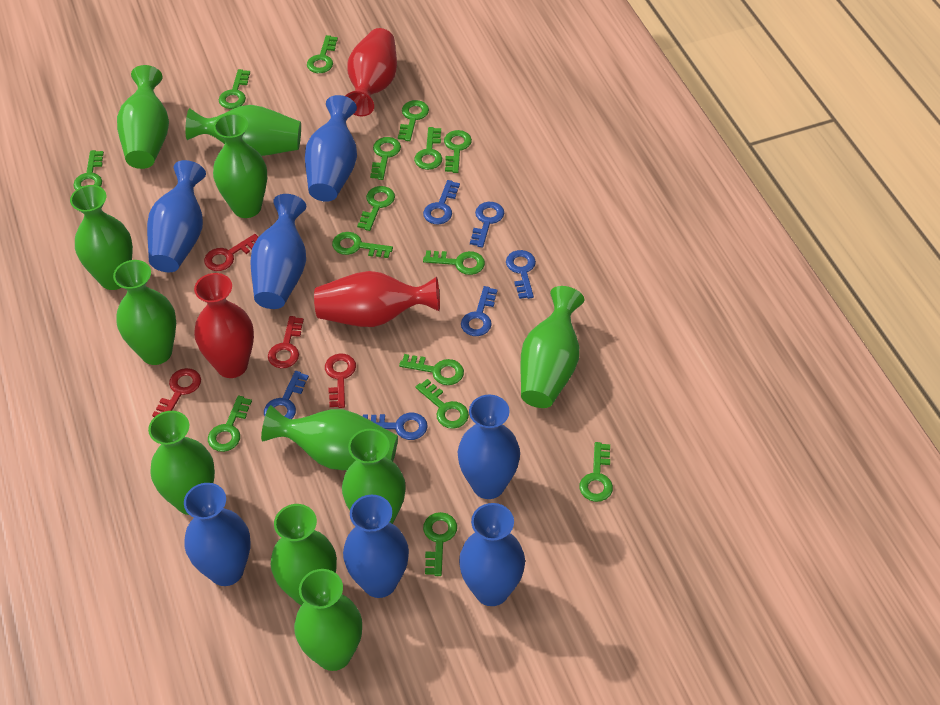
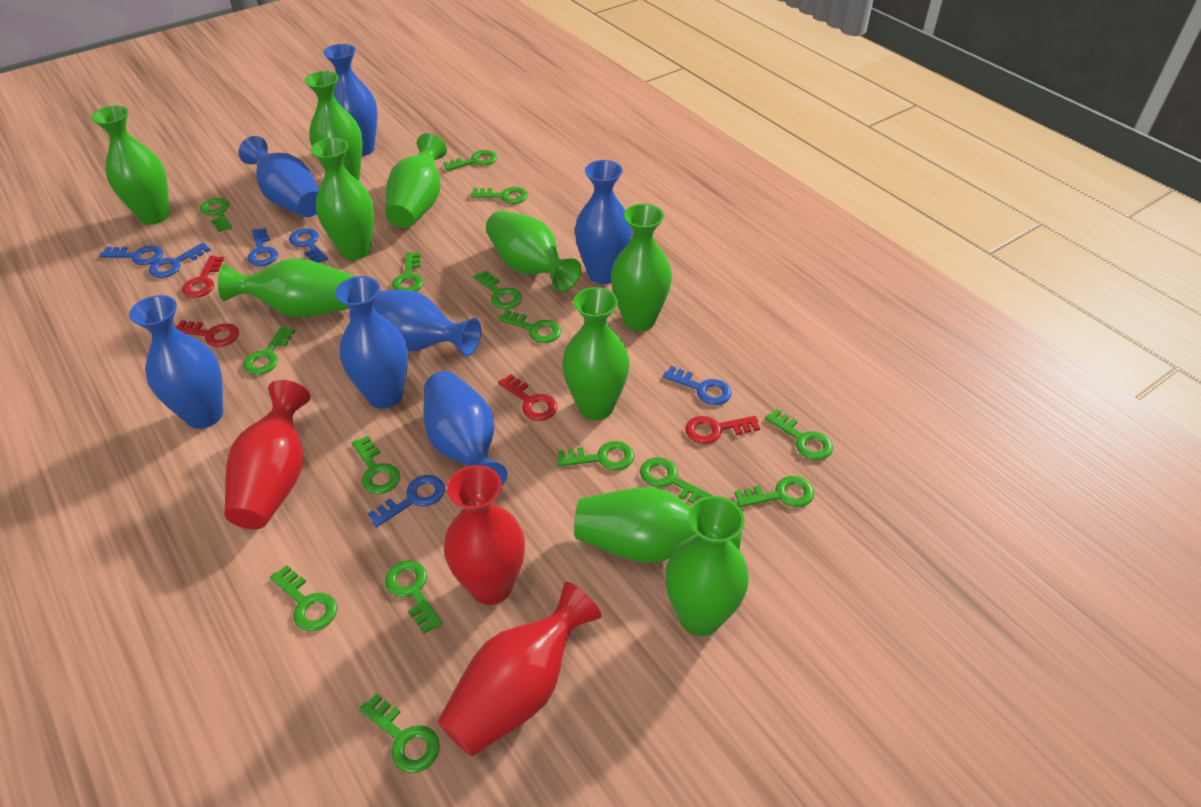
green vase: 11 -> 10

